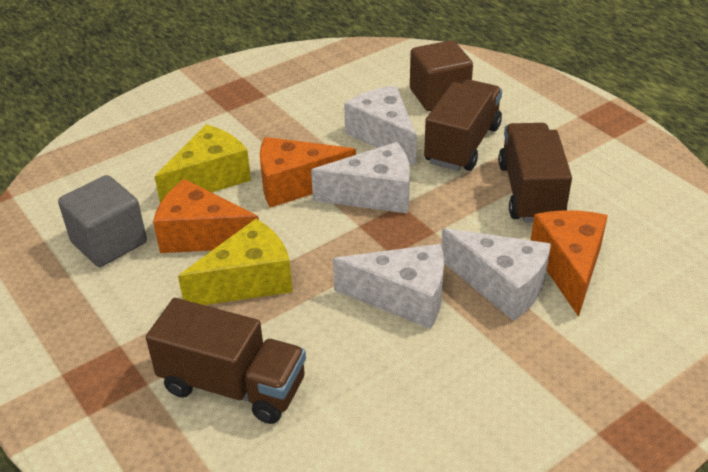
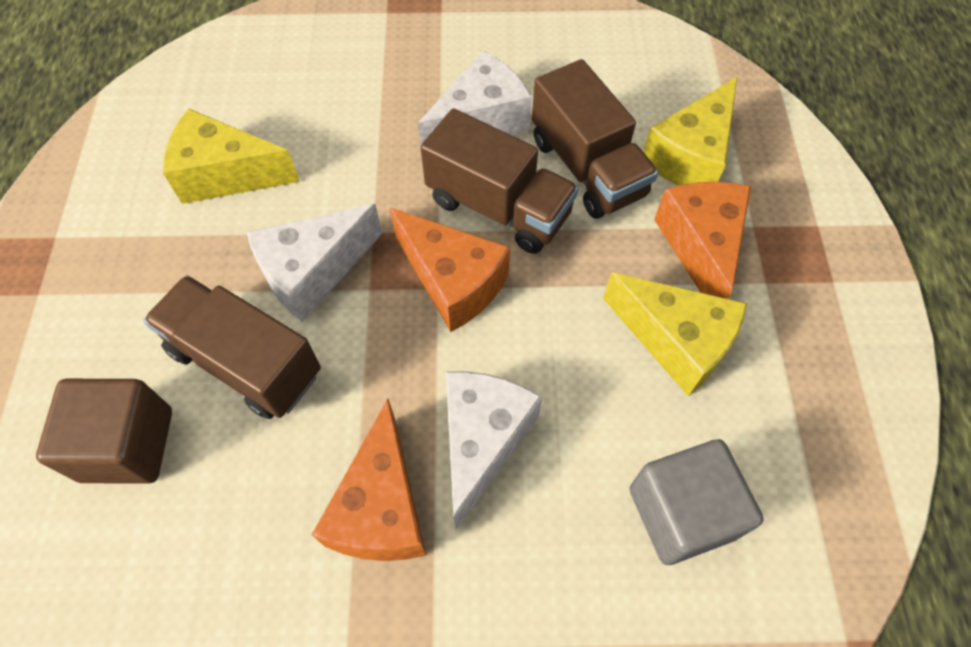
white cheese: 4 -> 3
yellow cheese: 2 -> 3

